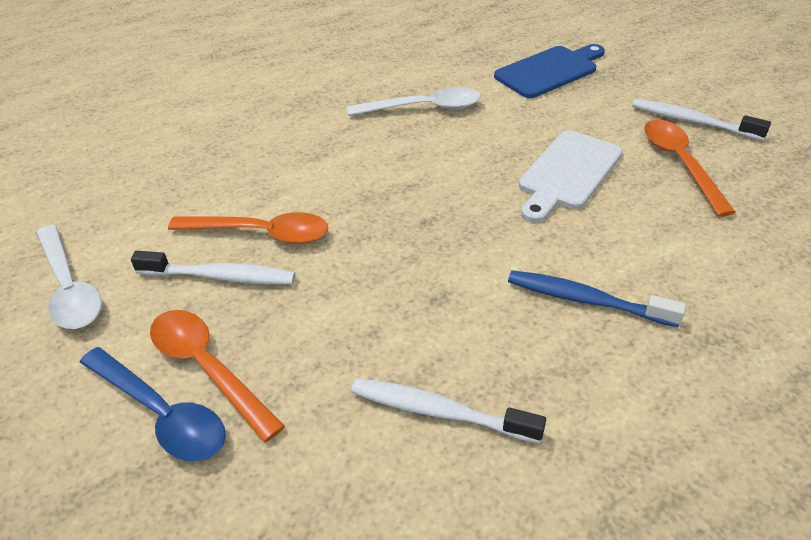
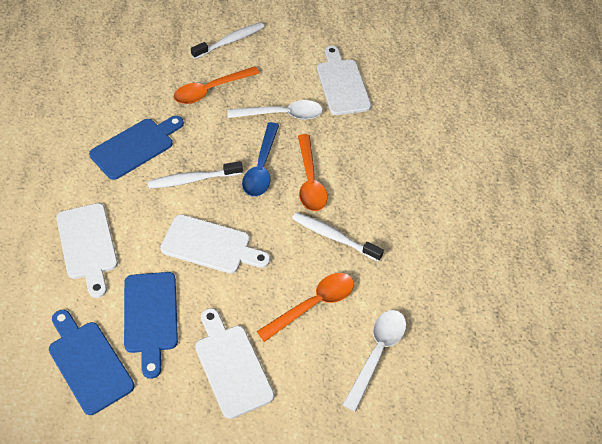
blue cutting board: 1 -> 3
blue toothbrush: 1 -> 0
white cutting board: 1 -> 4

